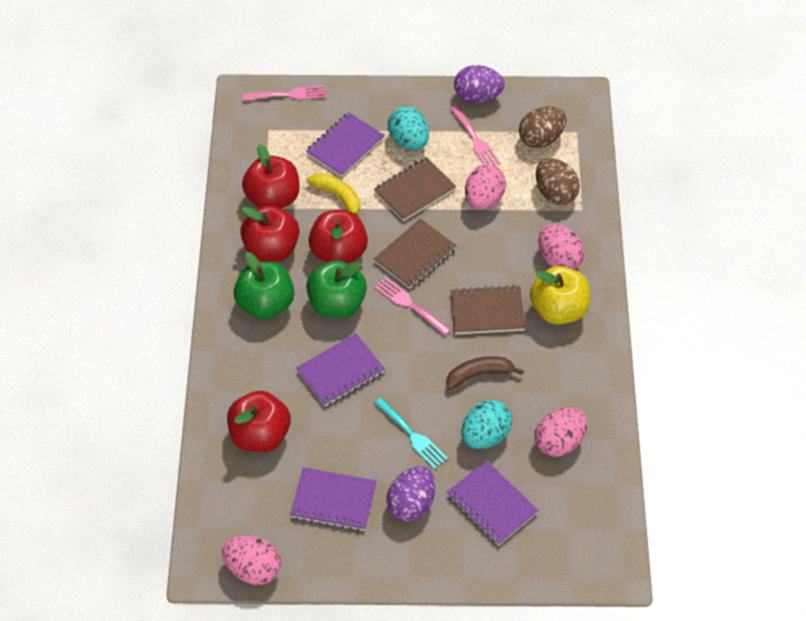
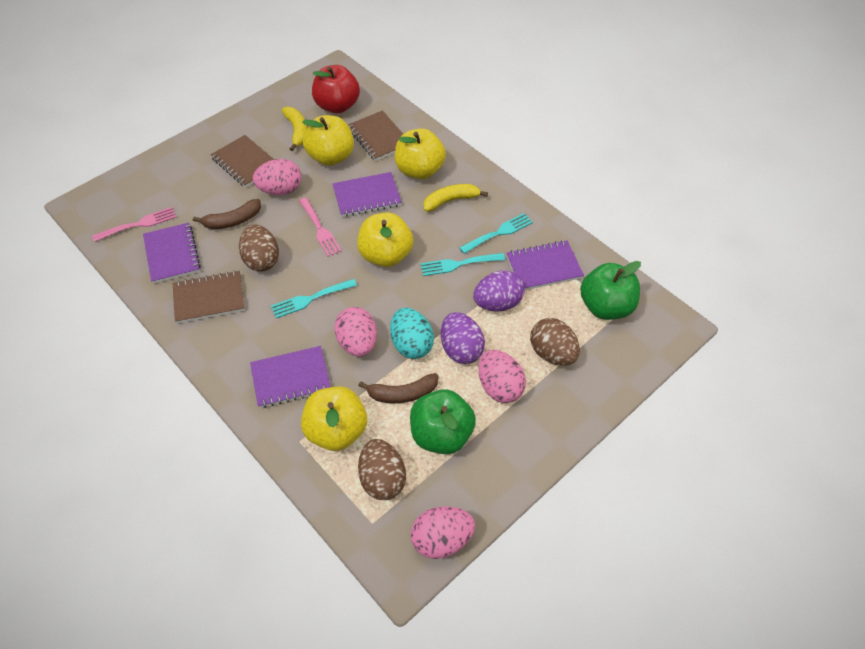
brown banana: 1 -> 2
brown egg: 2 -> 3
pink fork: 3 -> 2
red apple: 4 -> 1
turquoise egg: 2 -> 1
turquoise fork: 1 -> 3
yellow apple: 1 -> 4
yellow banana: 1 -> 2

